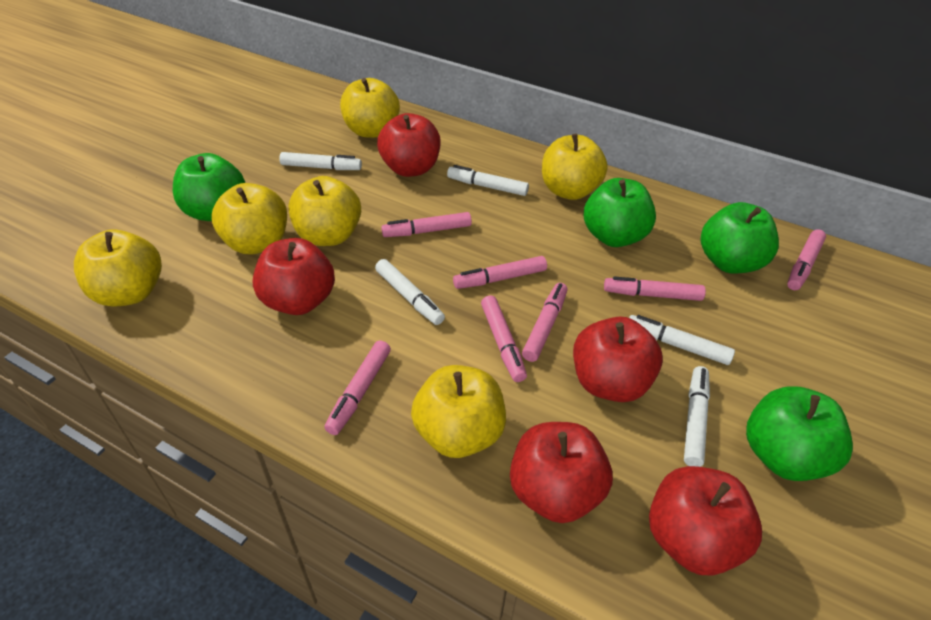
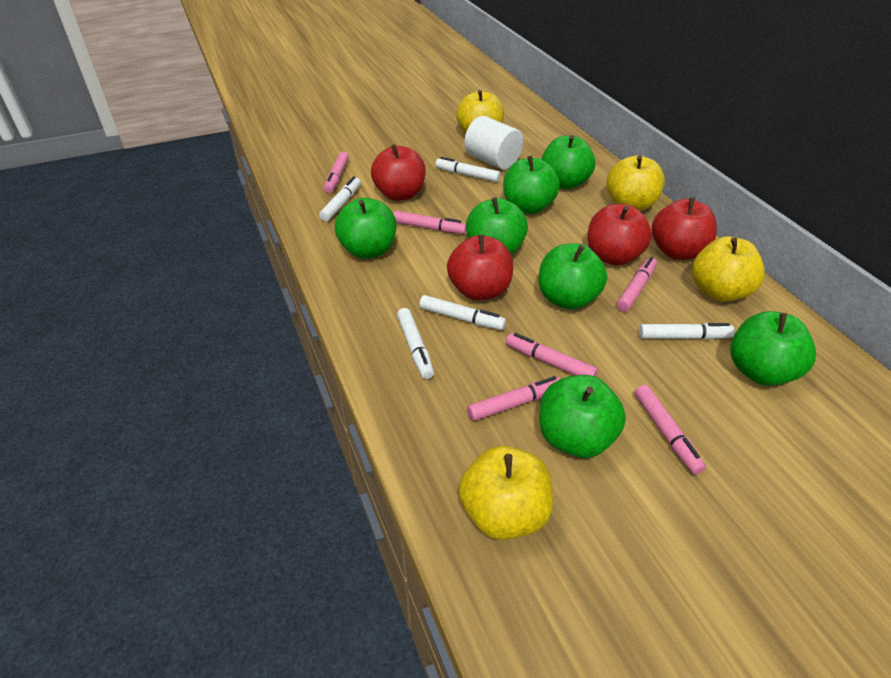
green apple: 4 -> 7
pink marker: 7 -> 6
red apple: 5 -> 4
white cylinder: 0 -> 1
yellow apple: 6 -> 4

